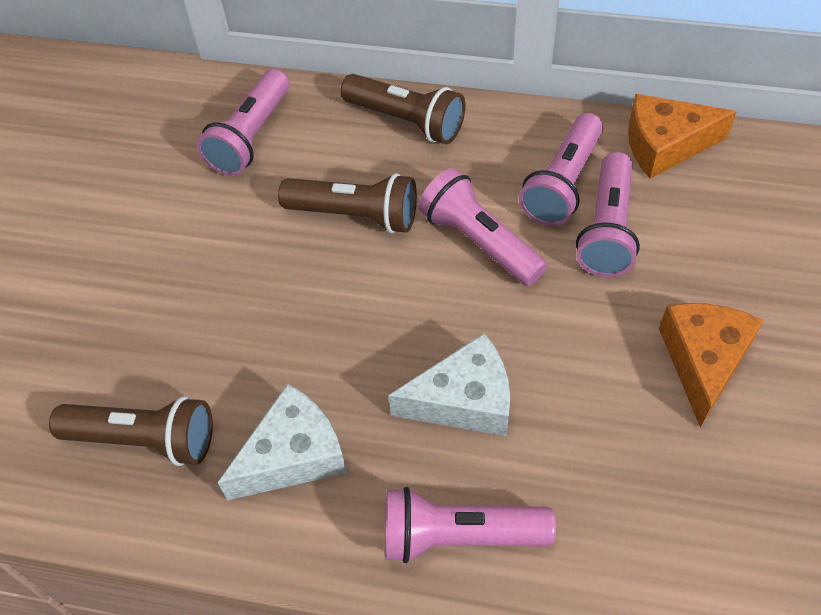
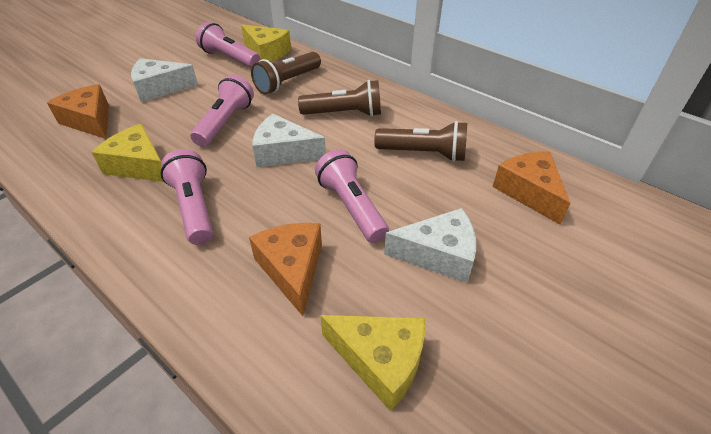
orange cheese: 2 -> 3
pink flashlight: 5 -> 4
white cheese: 2 -> 3
yellow cheese: 0 -> 3

